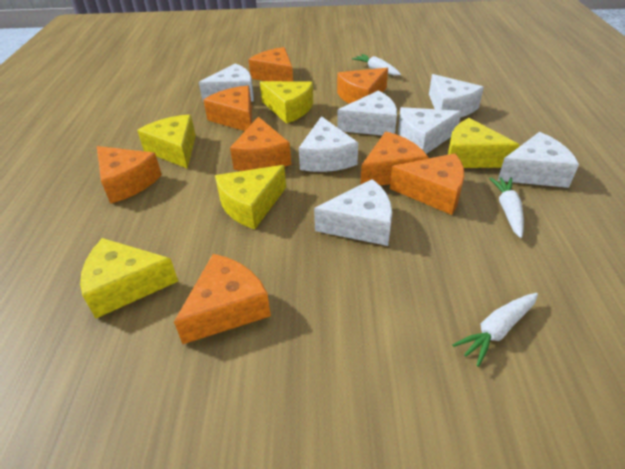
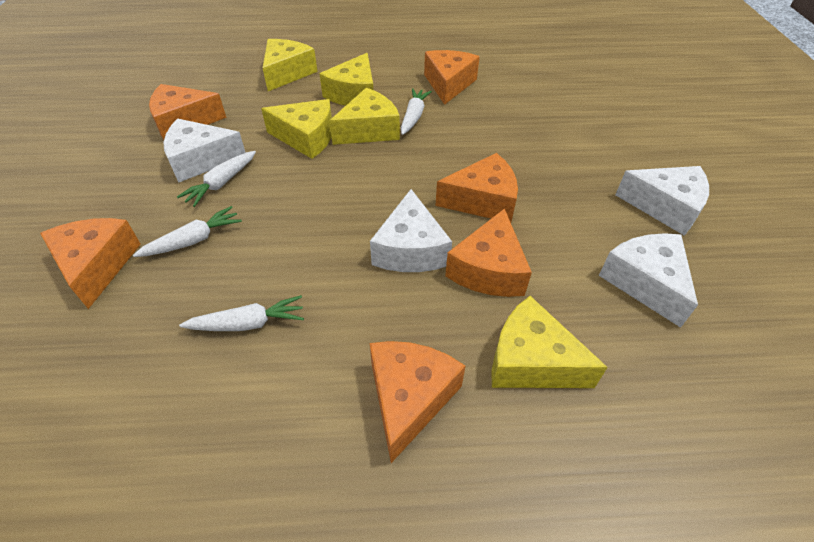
orange cheese: 8 -> 6
white carrot: 3 -> 4
white cheese: 7 -> 4

